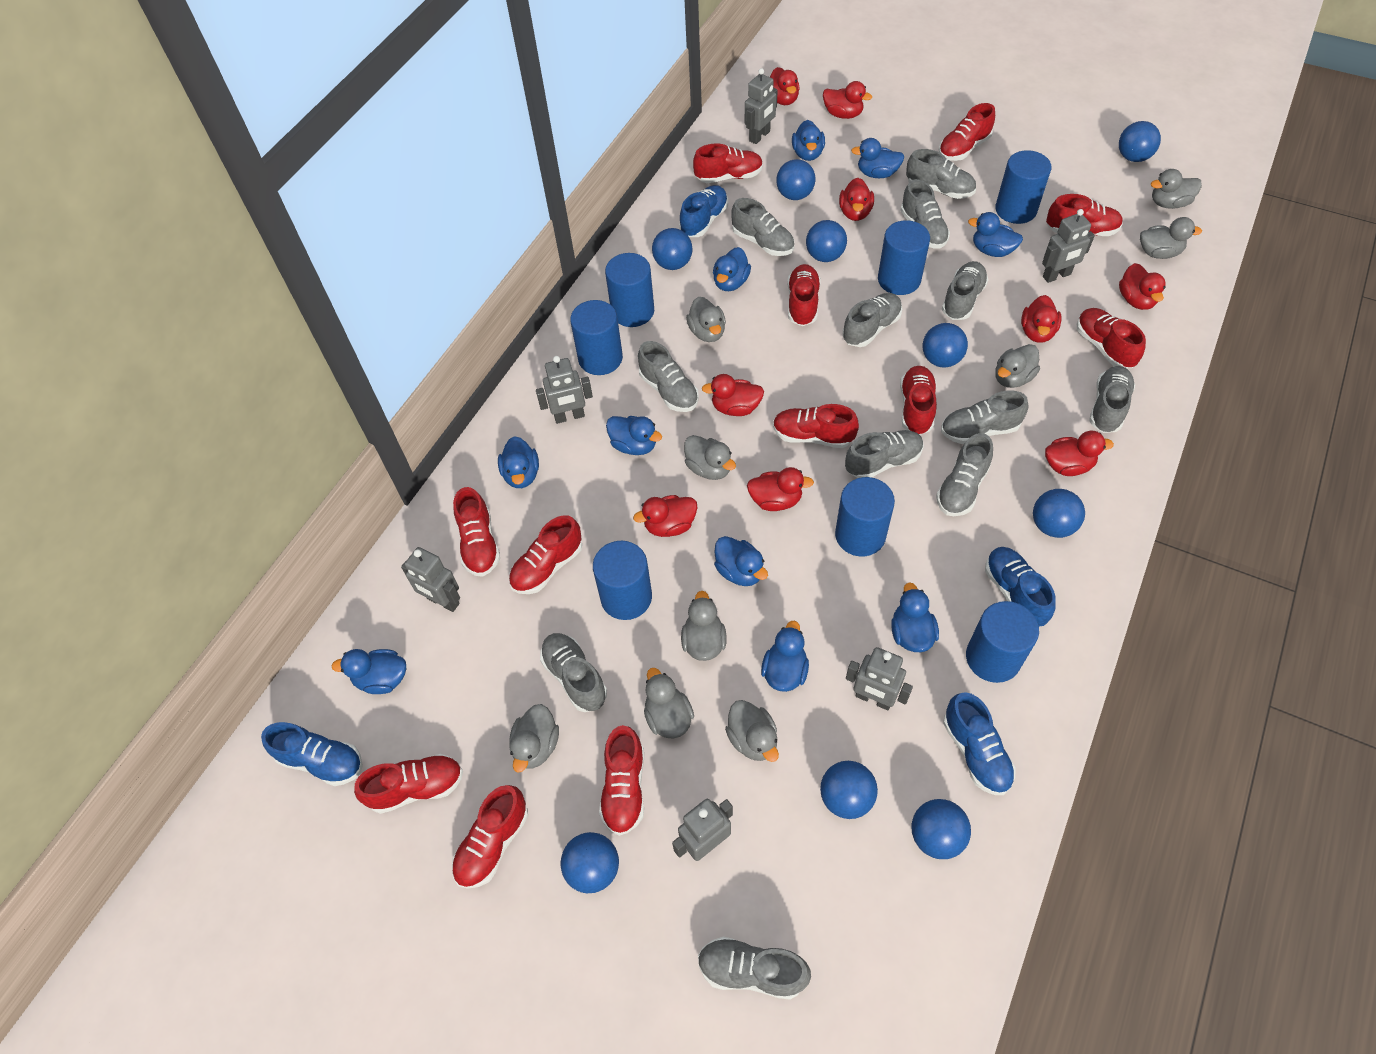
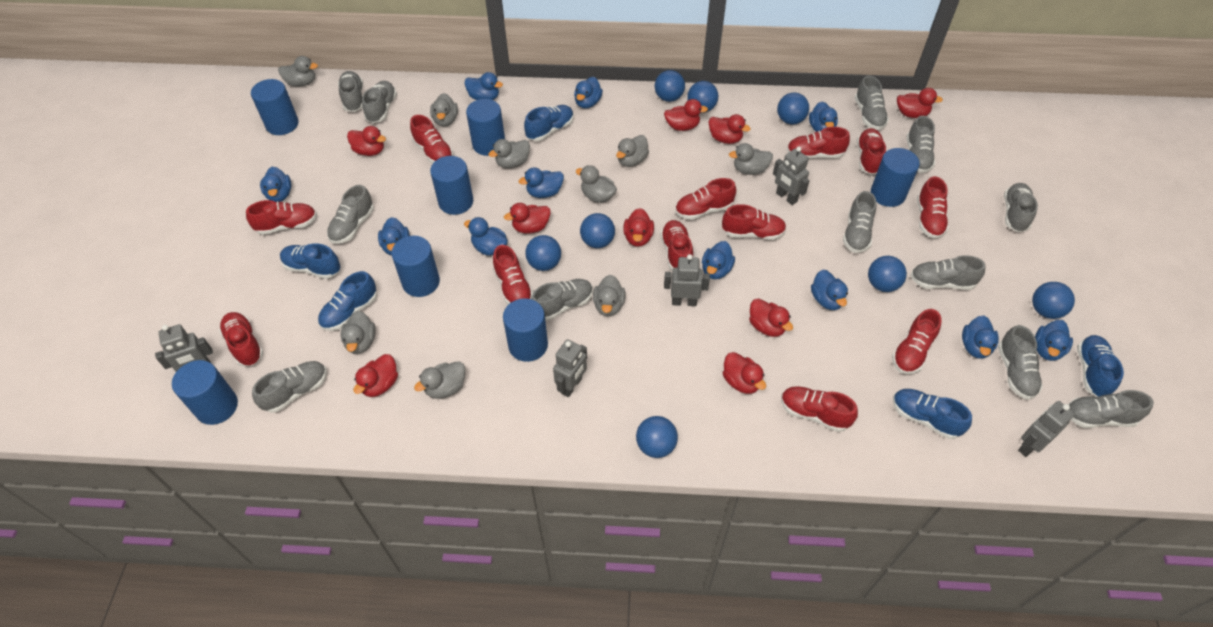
blue ball: 9 -> 8
blue duck: 10 -> 11
blue shoe: 4 -> 5
grey robot: 6 -> 5

